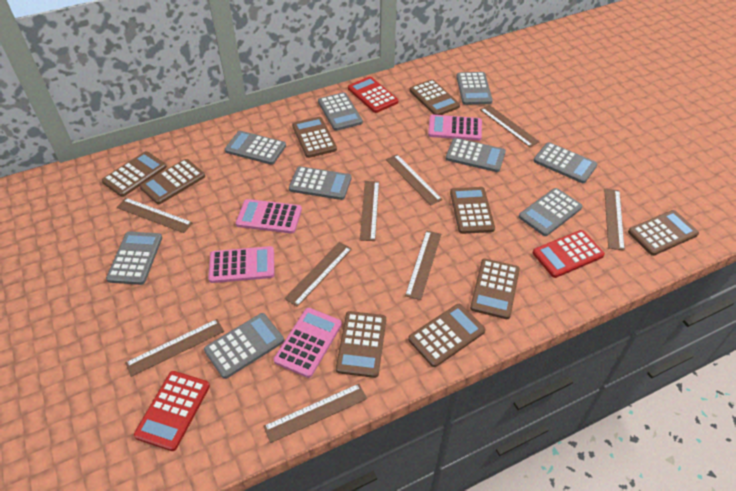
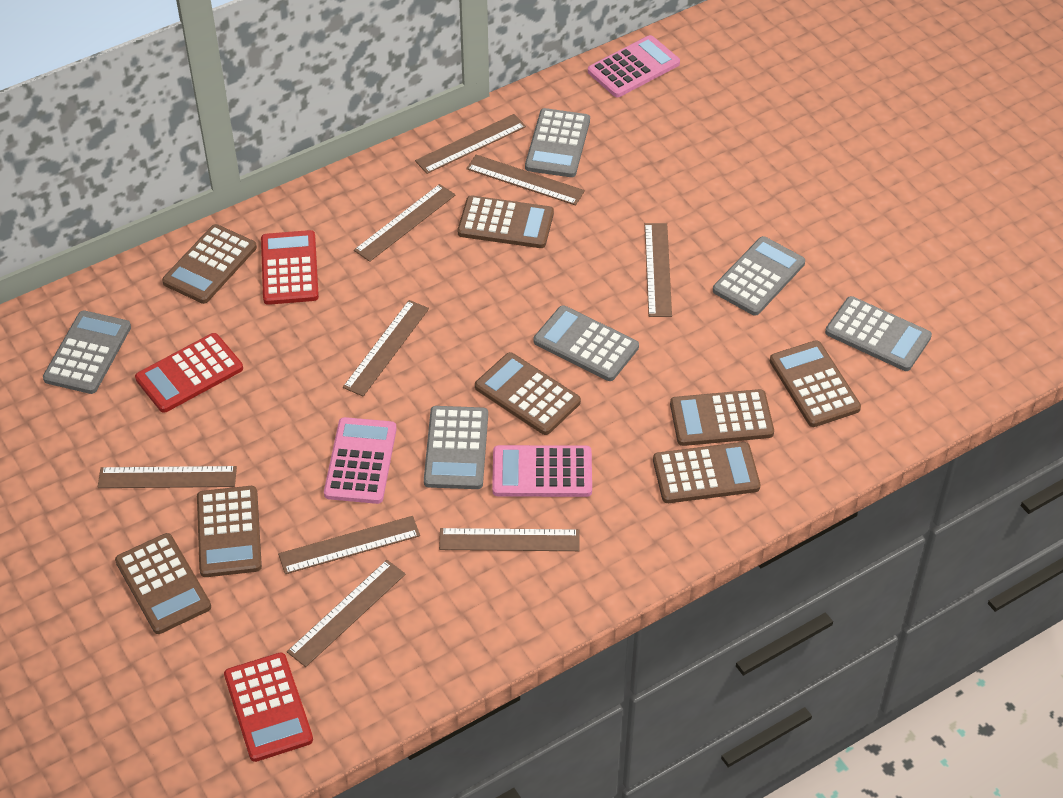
brown calculator: 9 -> 8
grey calculator: 9 -> 6
pink calculator: 4 -> 3

